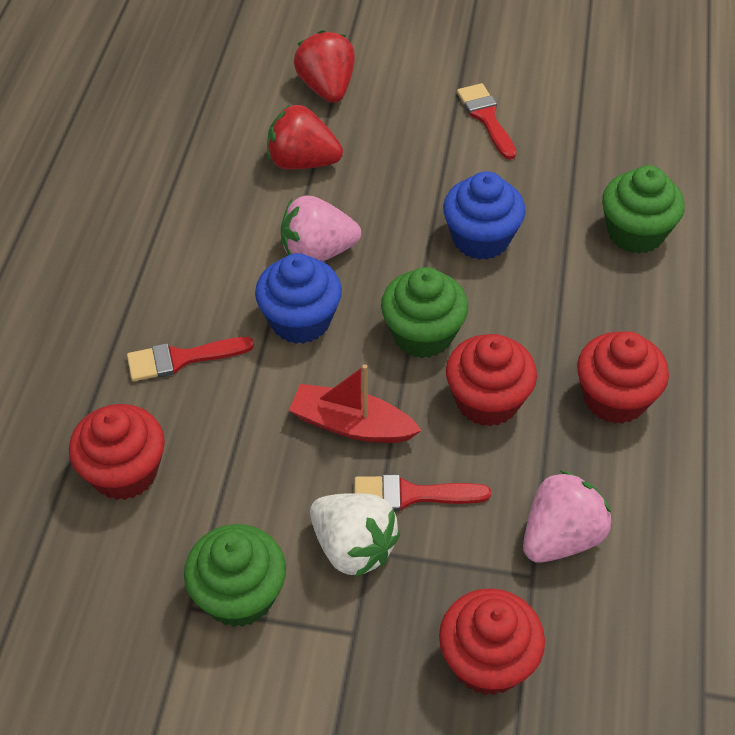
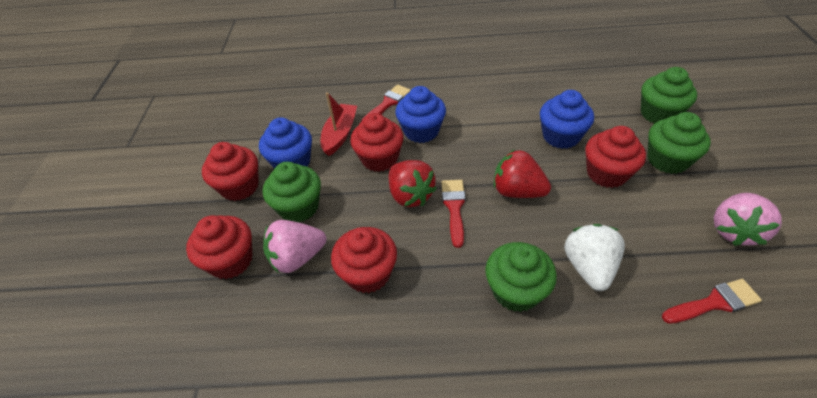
blue cupcake: 2 -> 3
green cupcake: 3 -> 4
red cupcake: 4 -> 5

